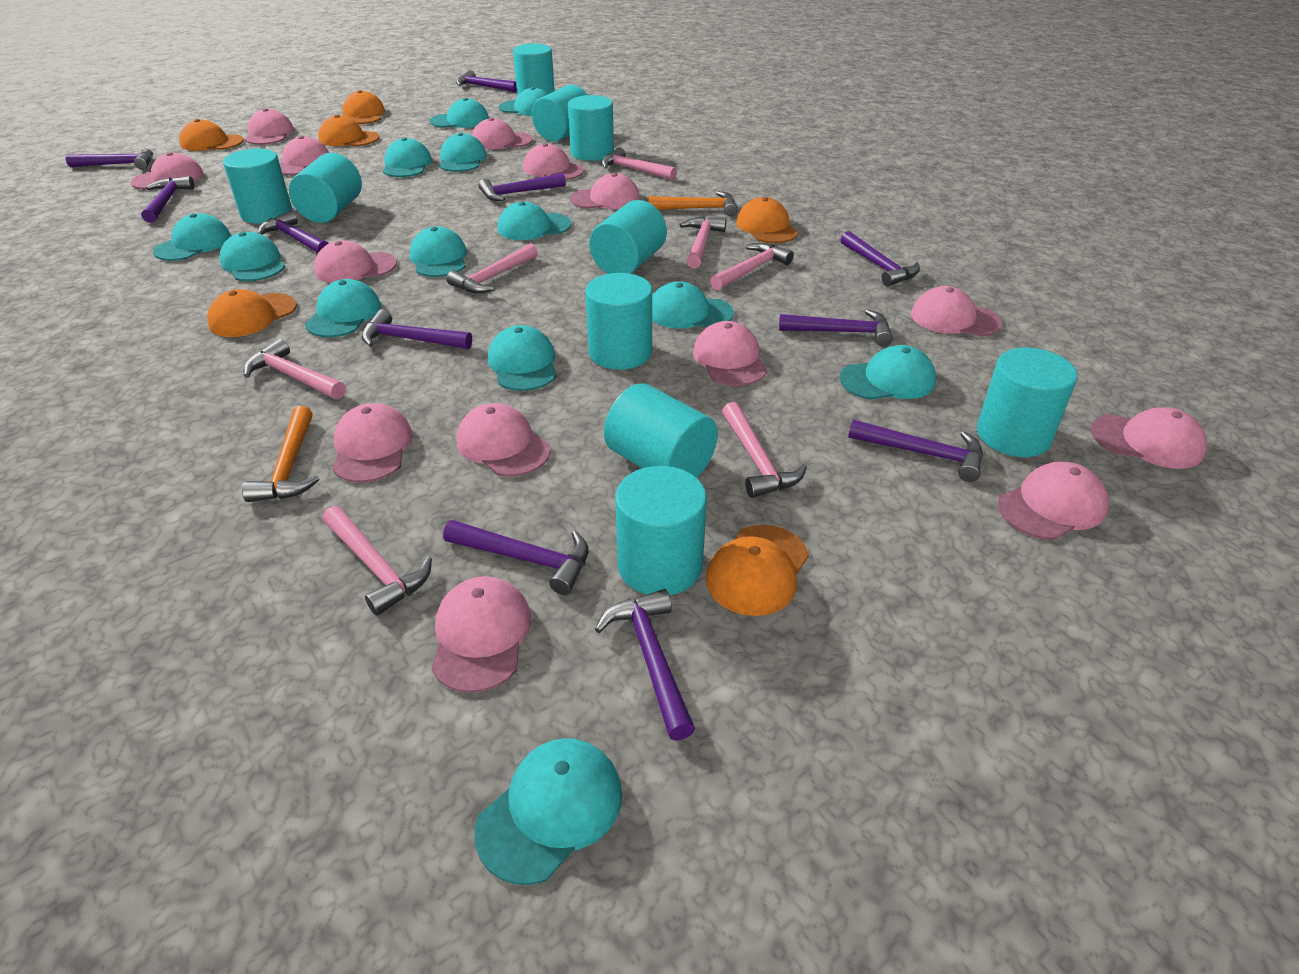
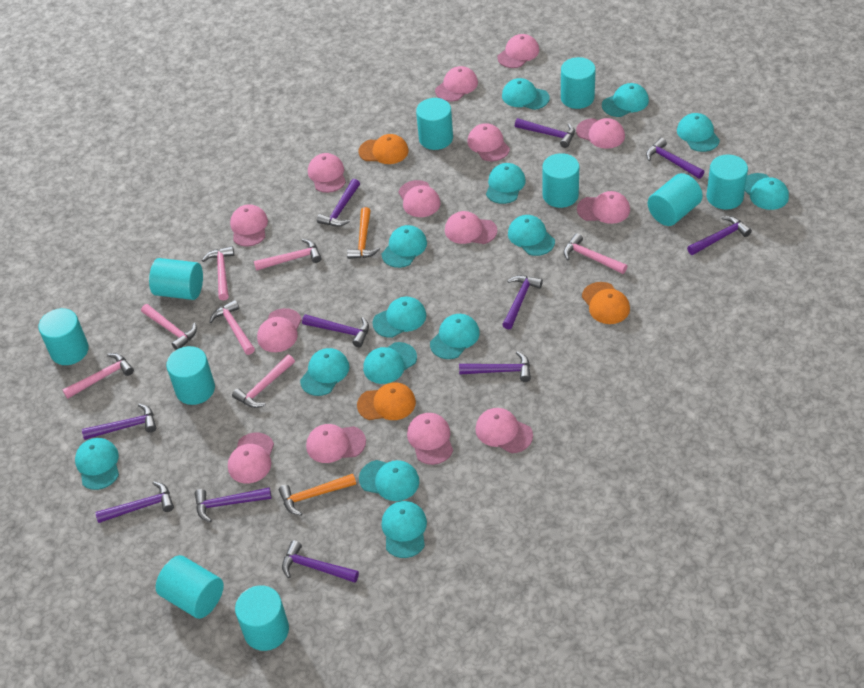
orange cap: 6 -> 3
turquoise cap: 13 -> 14

